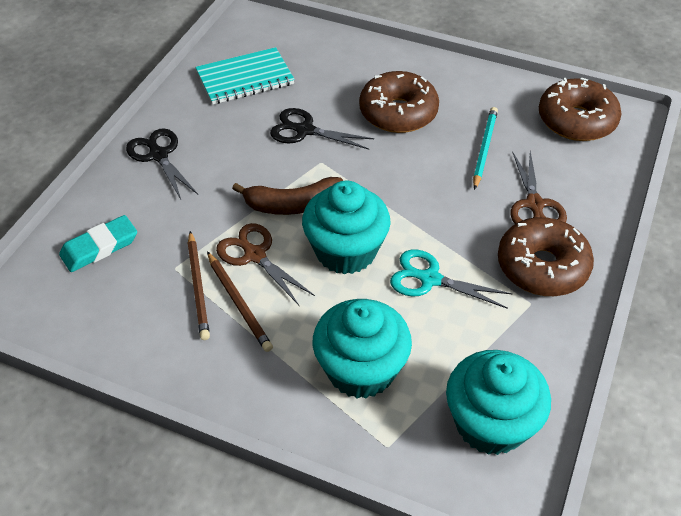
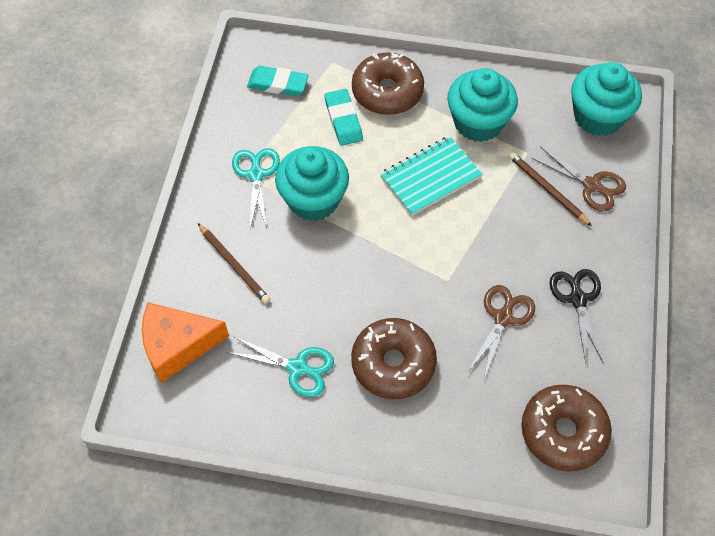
black scissors: 2 -> 1
brown banana: 1 -> 0
orange cheese: 0 -> 1
turquoise eraser: 1 -> 2
turquoise pencil: 1 -> 0
turquoise scissors: 1 -> 2

